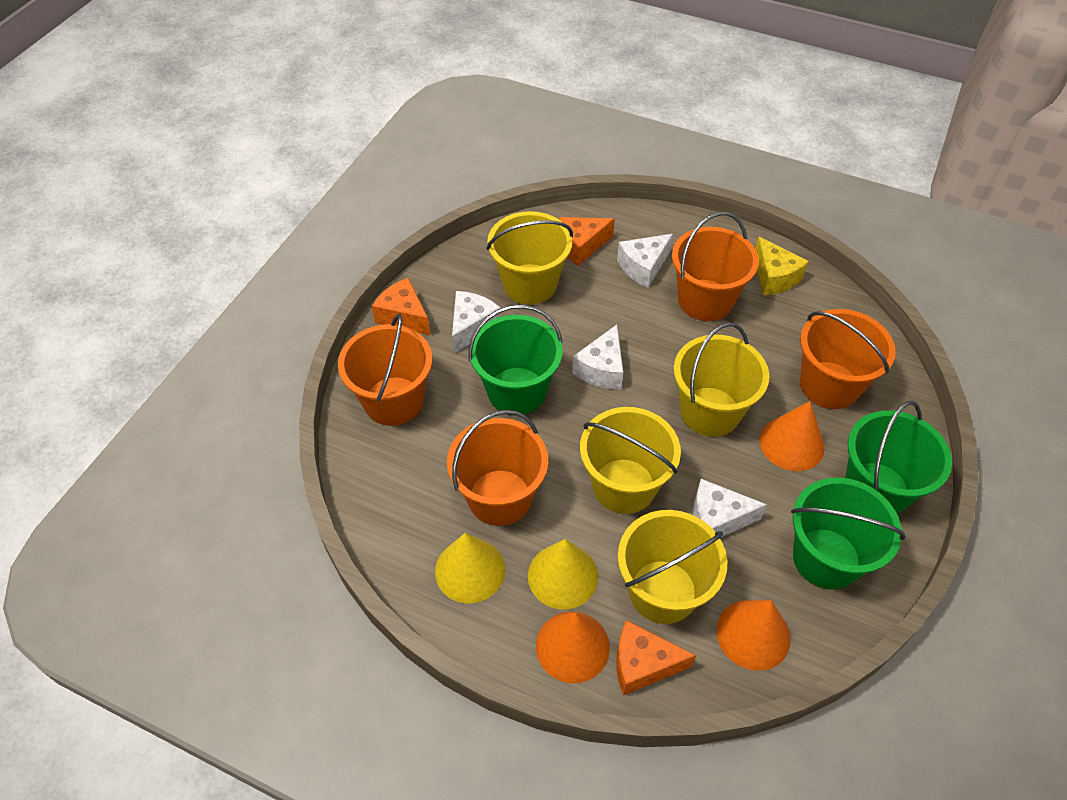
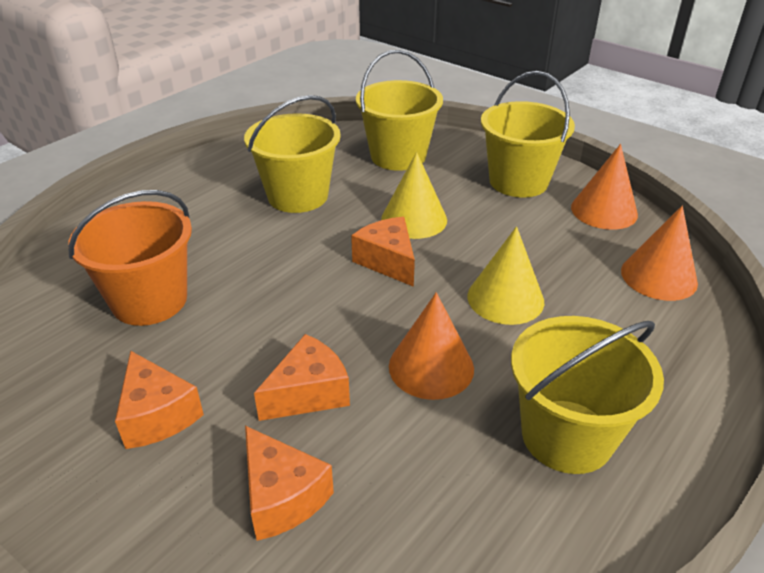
green bucket: 3 -> 0
orange bucket: 4 -> 1
orange cheese: 3 -> 4
white cheese: 4 -> 0
yellow cheese: 1 -> 0

